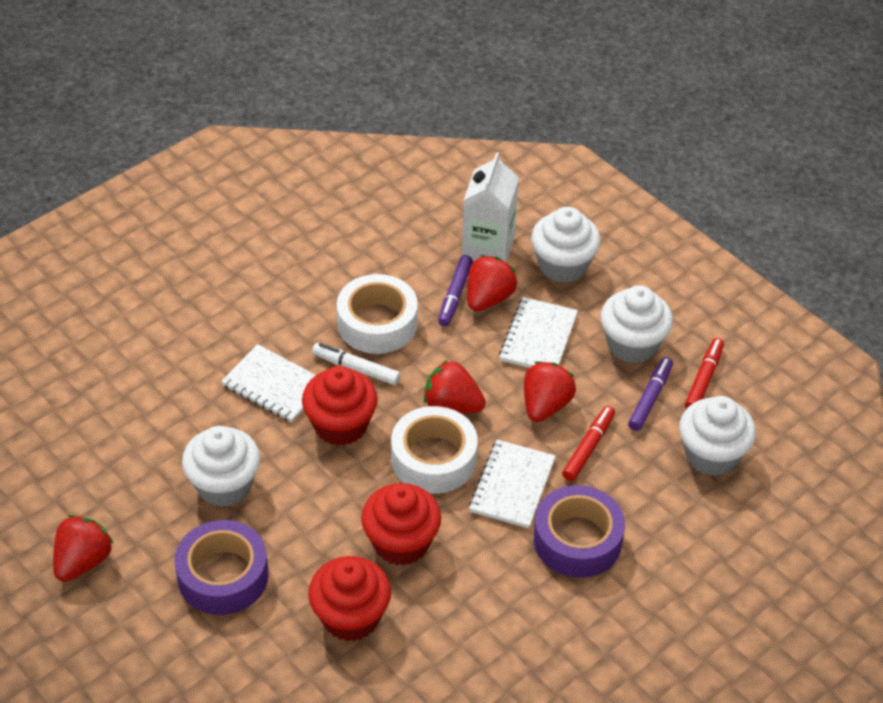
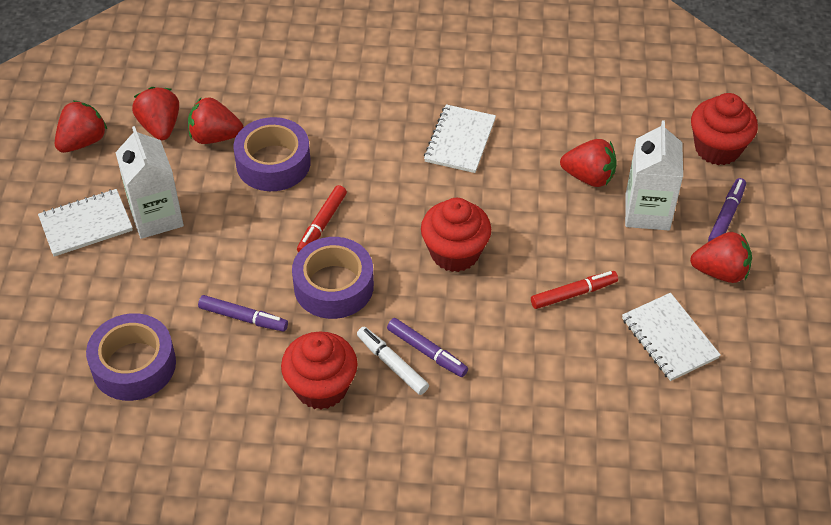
purple marker: 2 -> 3
purple tape: 2 -> 3
red strawberry: 4 -> 5
white carton: 1 -> 2
white cupcake: 4 -> 0
white tape: 2 -> 0

